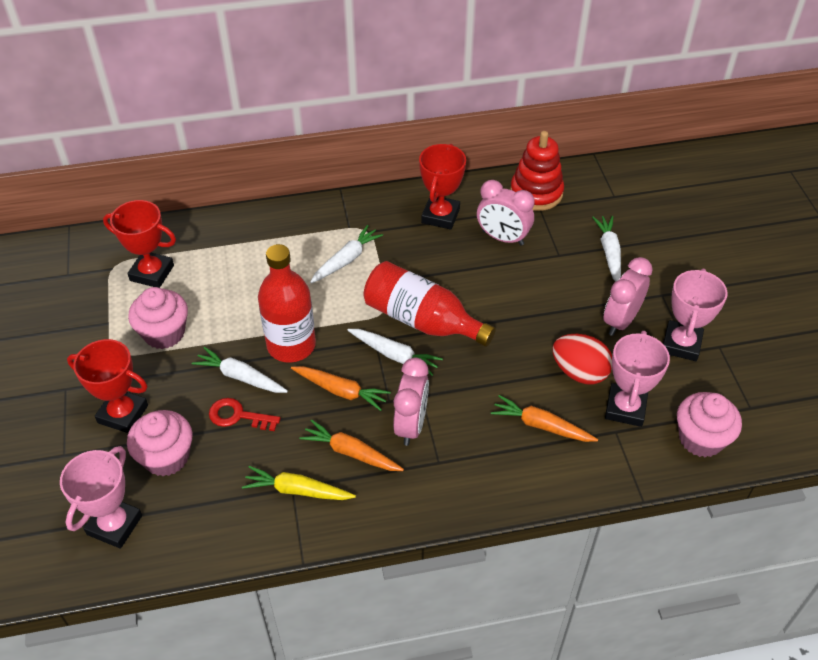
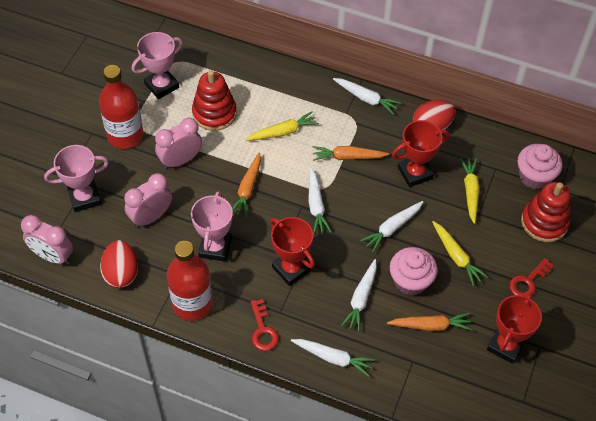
pink cupcake: 3 -> 2
red egg: 1 -> 2
red key: 1 -> 2
red stacking toy: 1 -> 2
white carrot: 4 -> 5
yellow carrot: 1 -> 3

